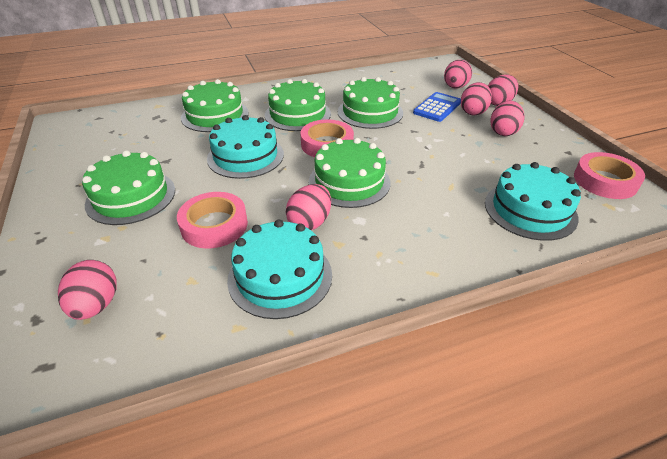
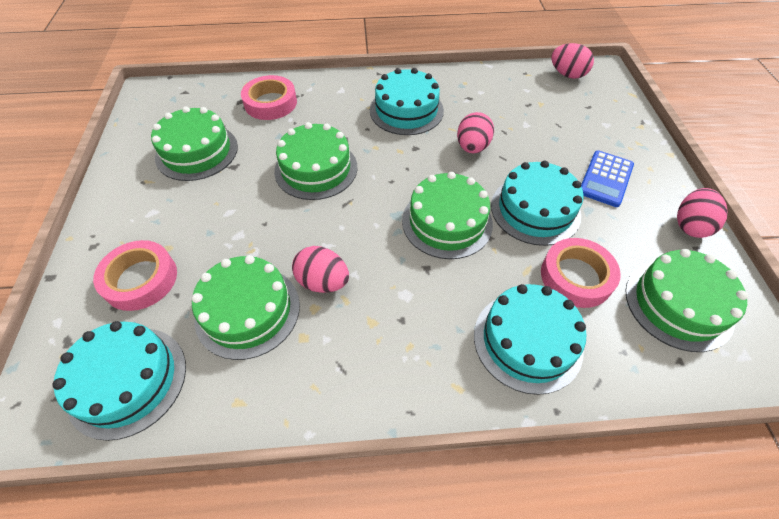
pink egg: 6 -> 4
turquoise cake: 3 -> 4

